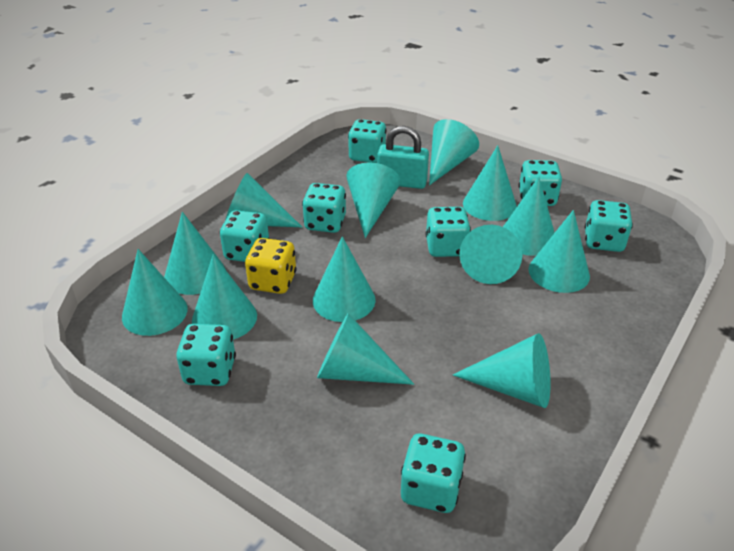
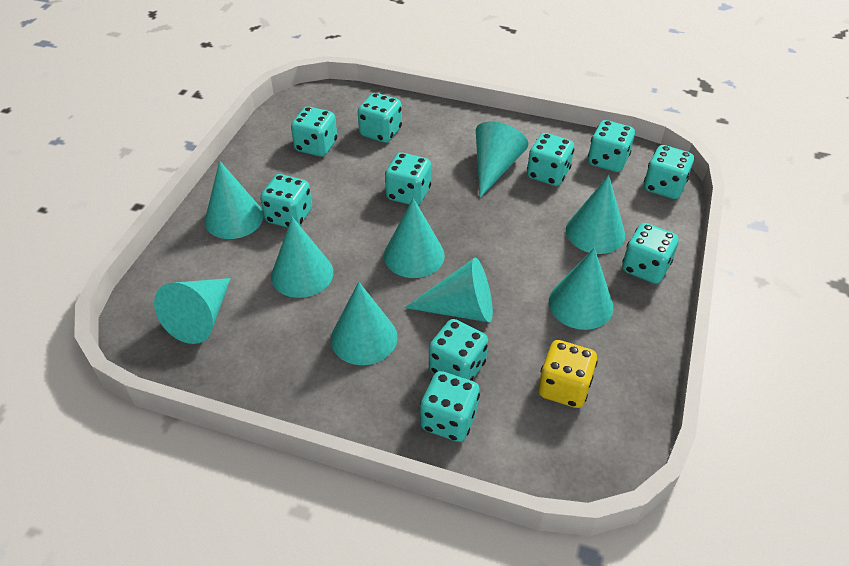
turquoise cone: 13 -> 9
turquoise dice: 8 -> 10
turquoise padlock: 1 -> 0

